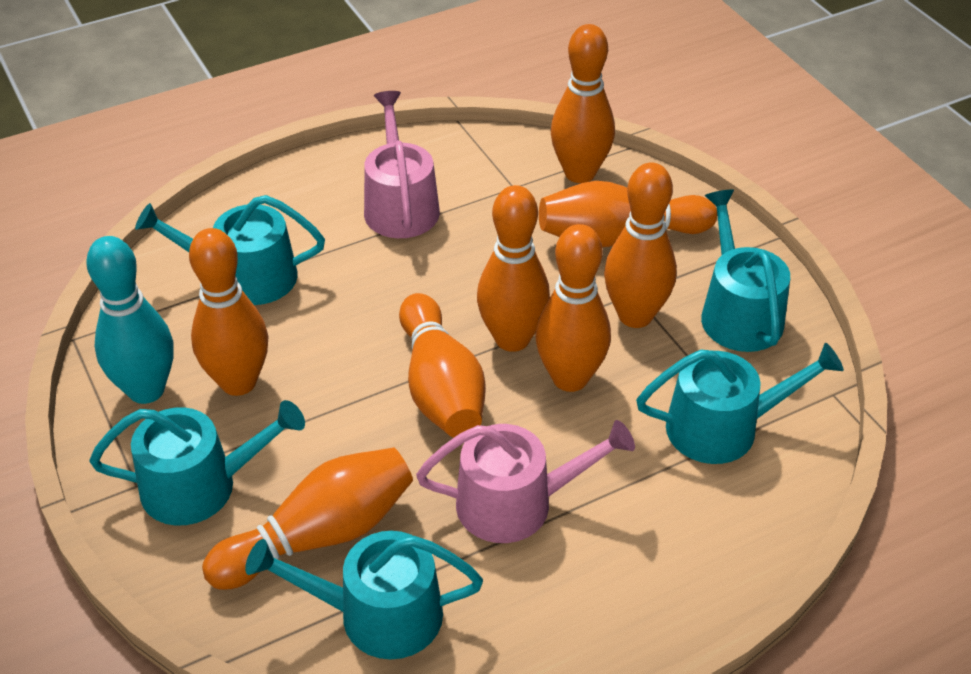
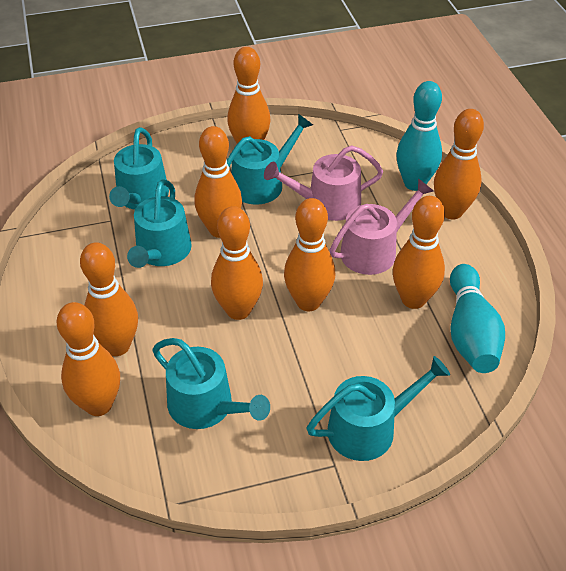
turquoise bowling pin: 1 -> 2

